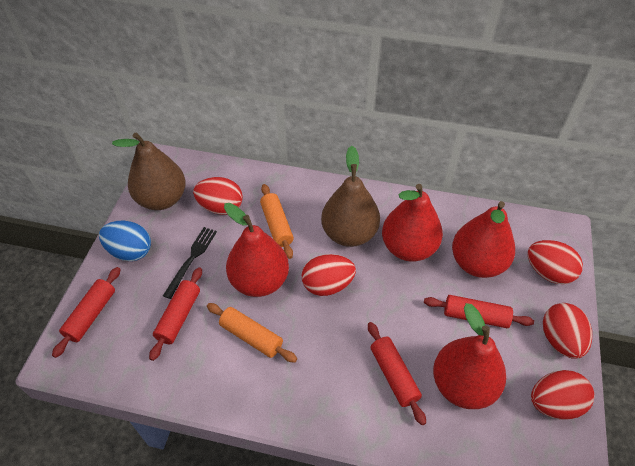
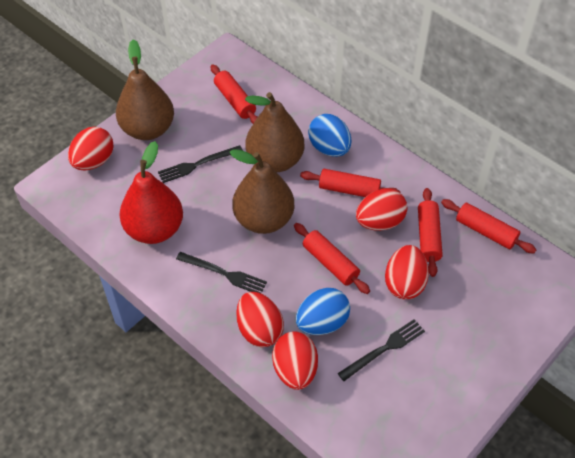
black fork: 1 -> 3
blue egg: 1 -> 2
brown pear: 2 -> 3
orange rolling pin: 2 -> 0
red pear: 4 -> 1
red rolling pin: 4 -> 5

